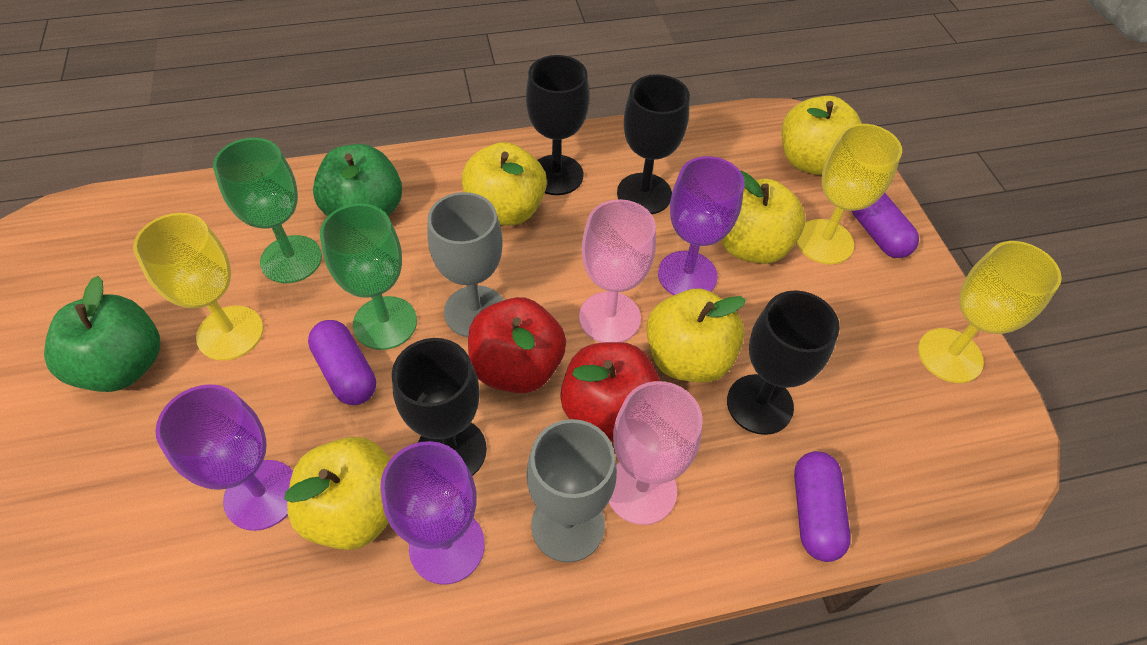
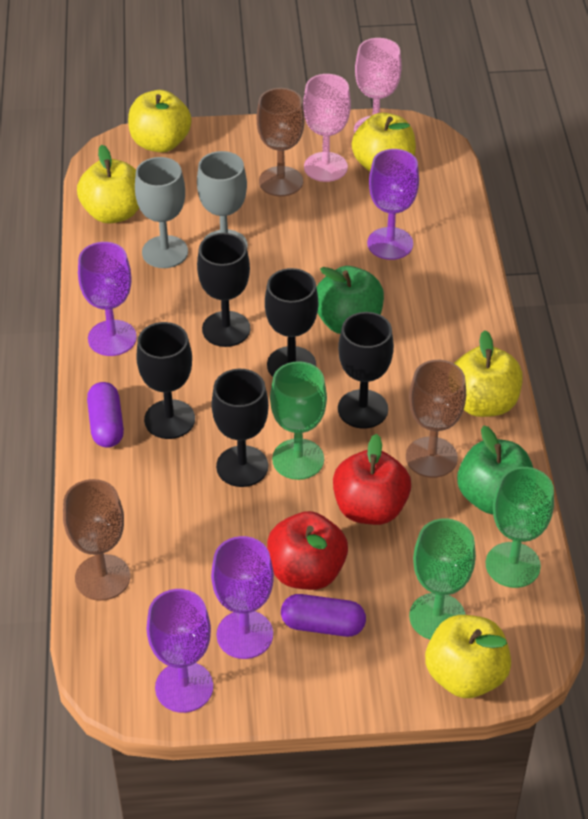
black goblet: 4 -> 5
brown goblet: 0 -> 3
green goblet: 2 -> 3
purple capsule: 3 -> 2
purple goblet: 3 -> 4
yellow goblet: 3 -> 0

